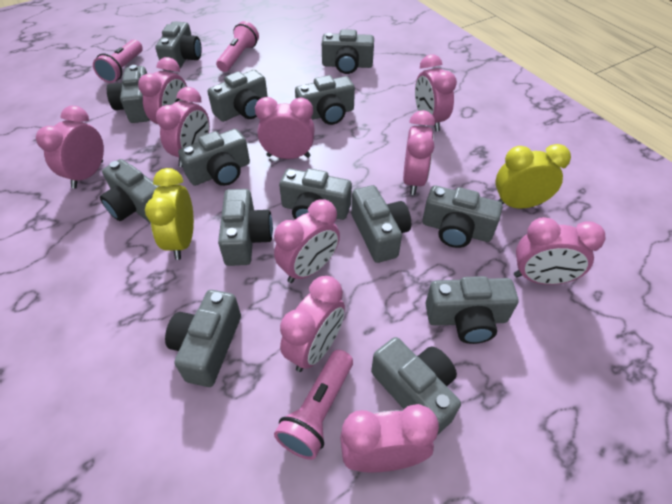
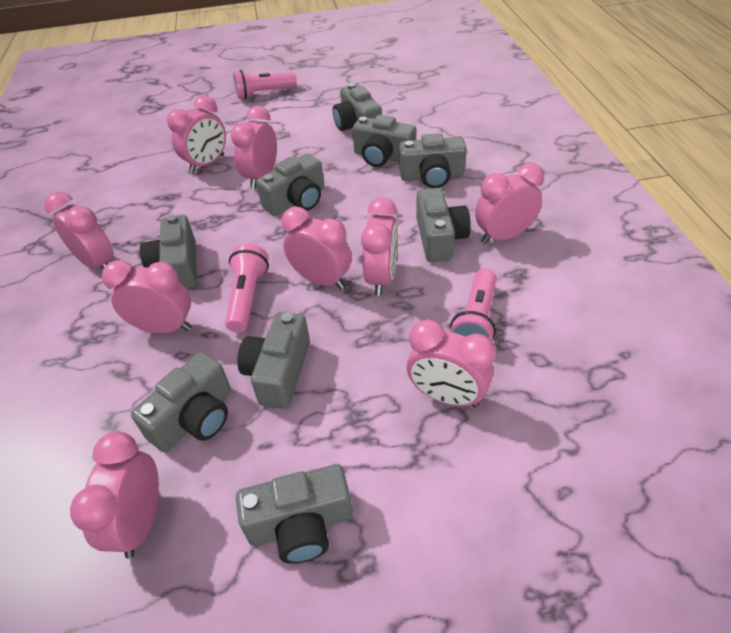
grey camera: 14 -> 9
pink clock: 10 -> 9
yellow clock: 2 -> 0

